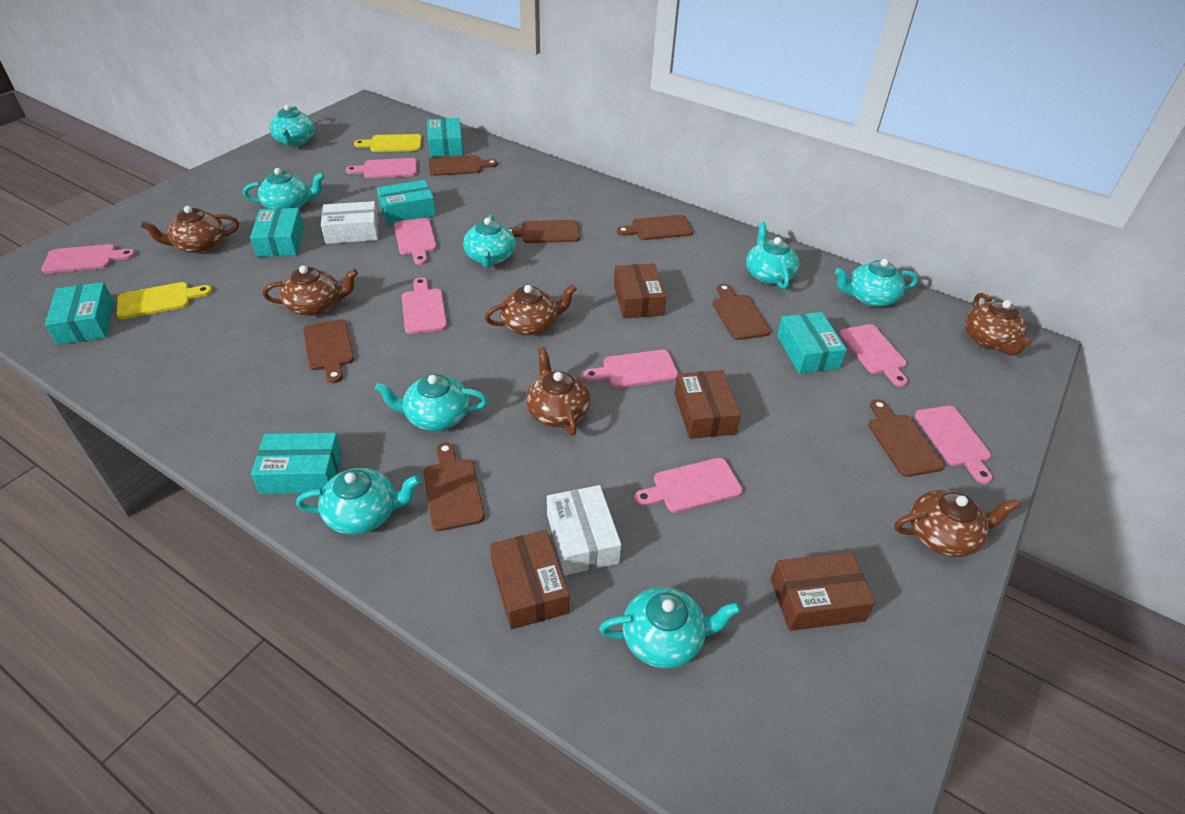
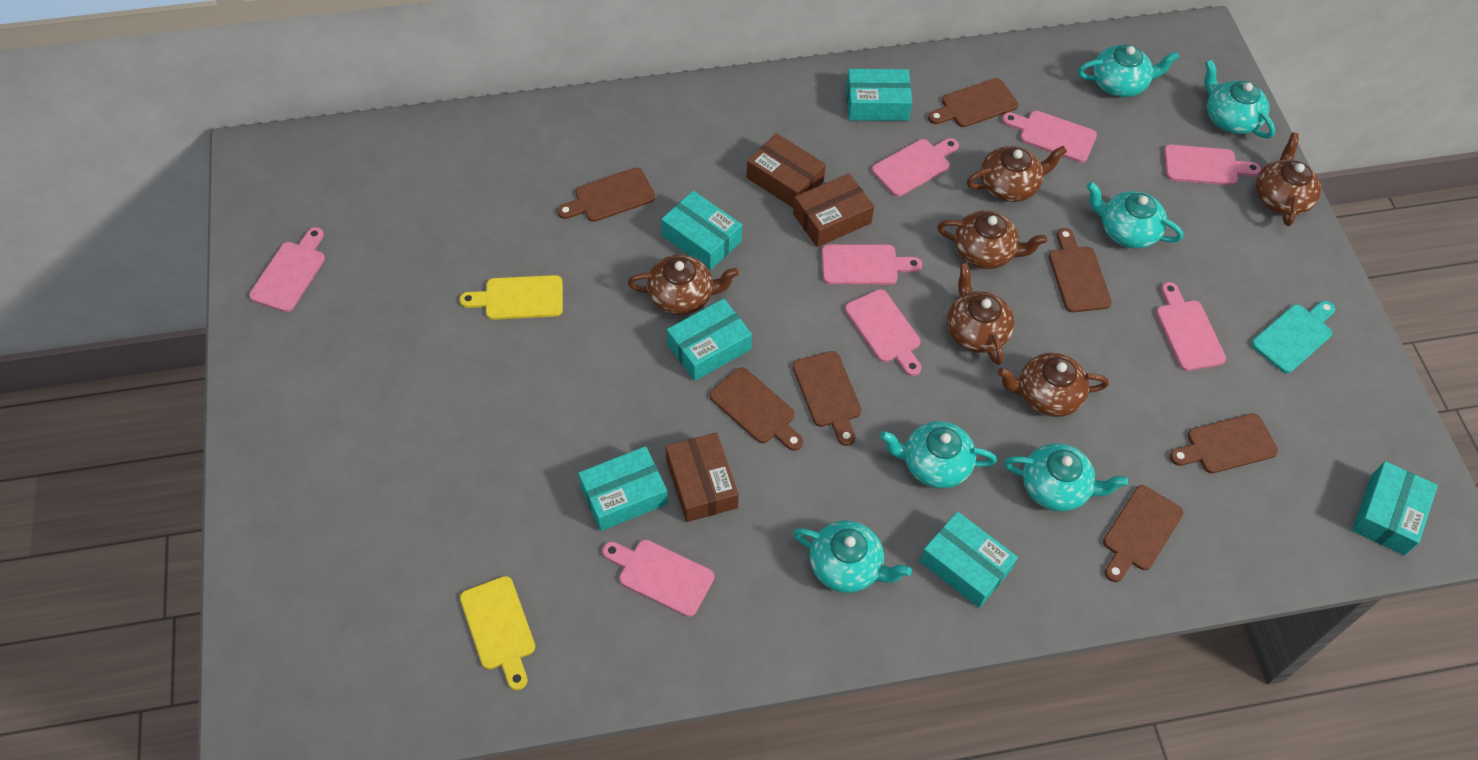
brown box: 4 -> 3
turquoise cutting board: 0 -> 1
turquoise teapot: 8 -> 6
white box: 2 -> 0

